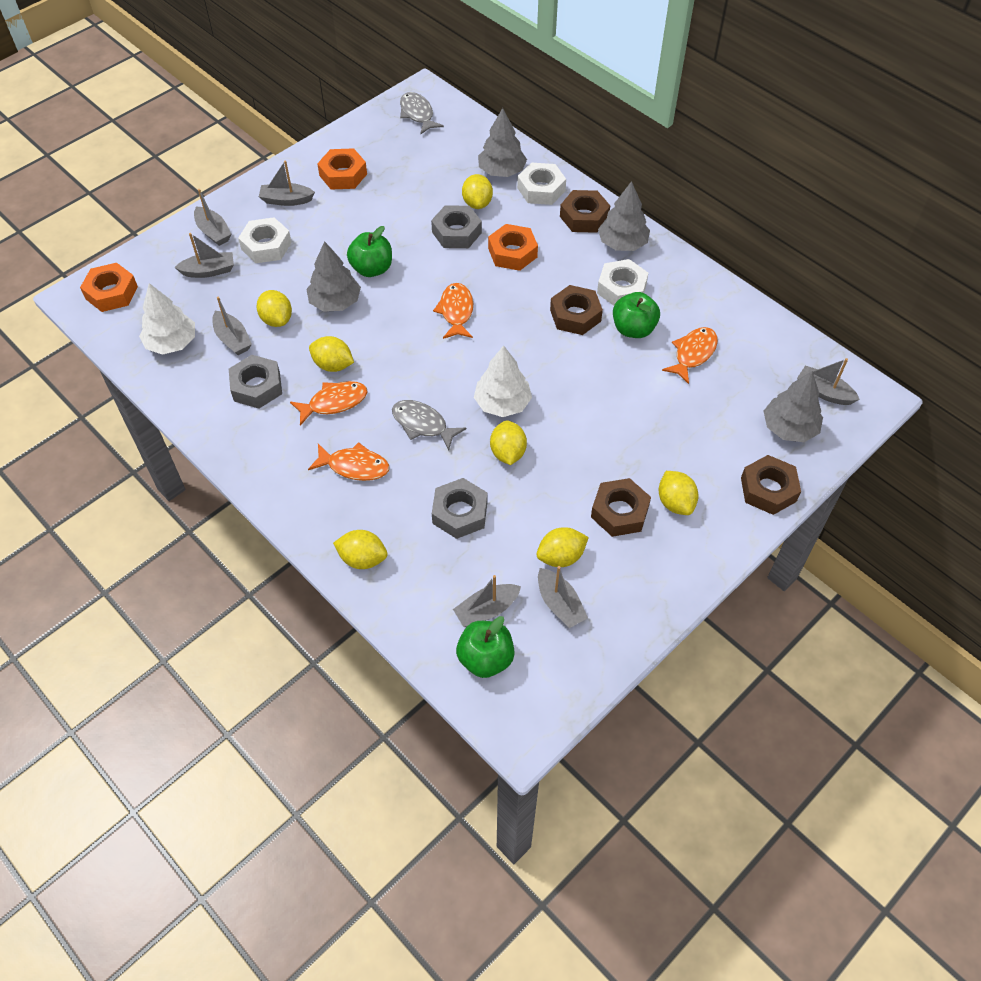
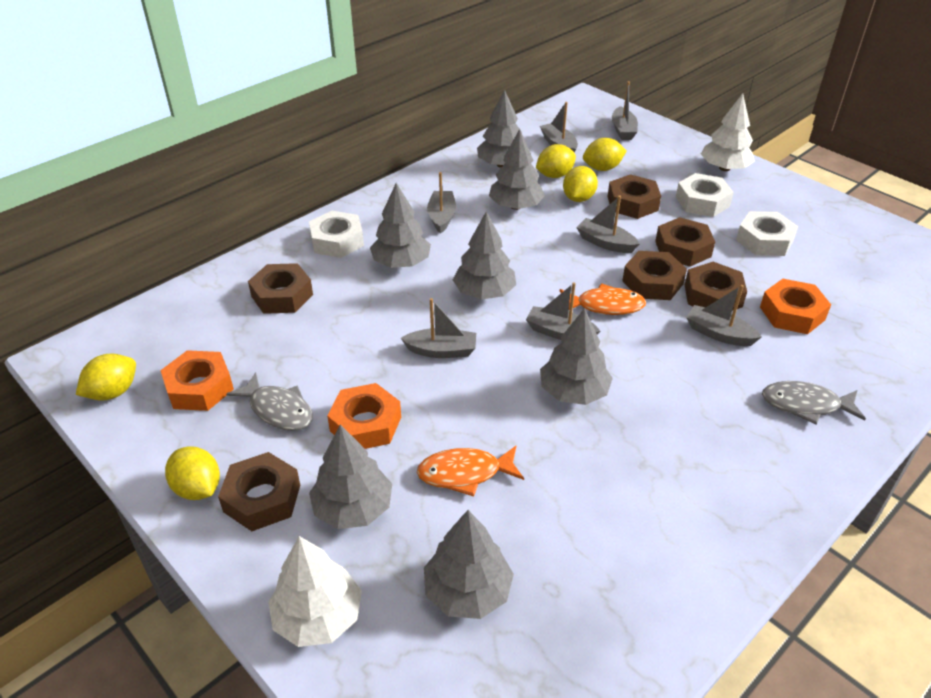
brown nut: 4 -> 6
green apple: 3 -> 0
grey nut: 3 -> 0
grey tree: 4 -> 7
orange fish: 4 -> 2
yellow lemon: 7 -> 5

